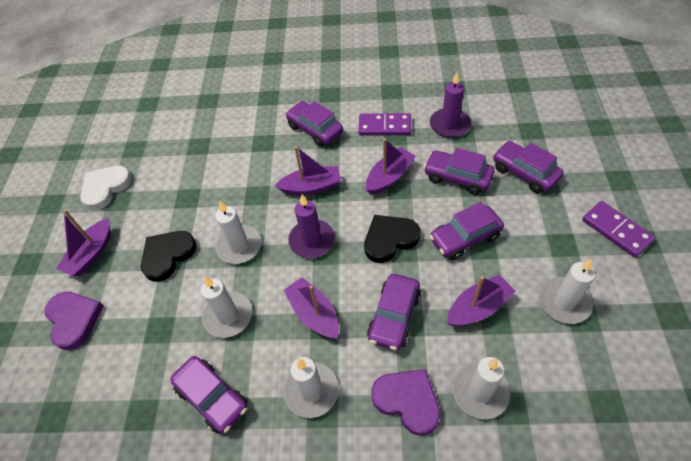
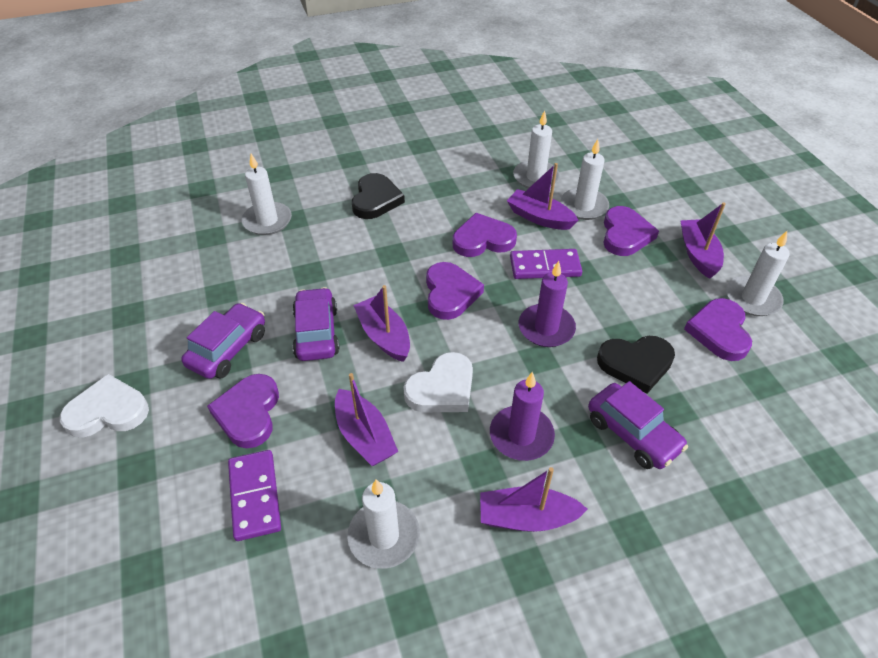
purple car: 6 -> 3
purple heart: 2 -> 5
white heart: 1 -> 2

